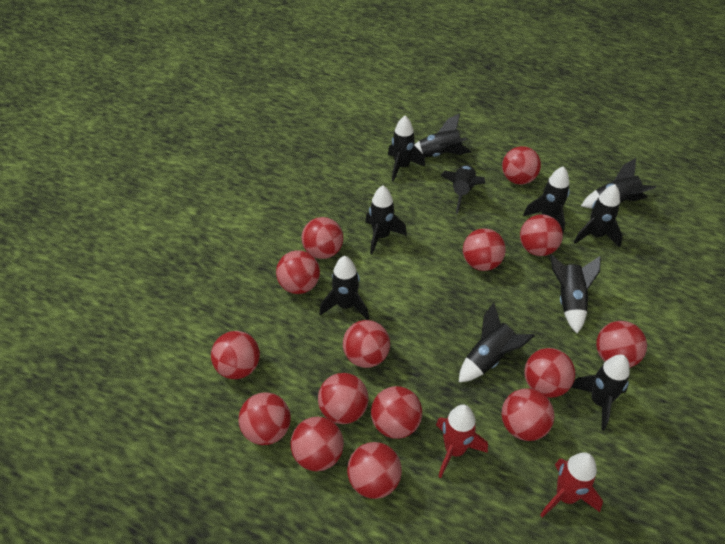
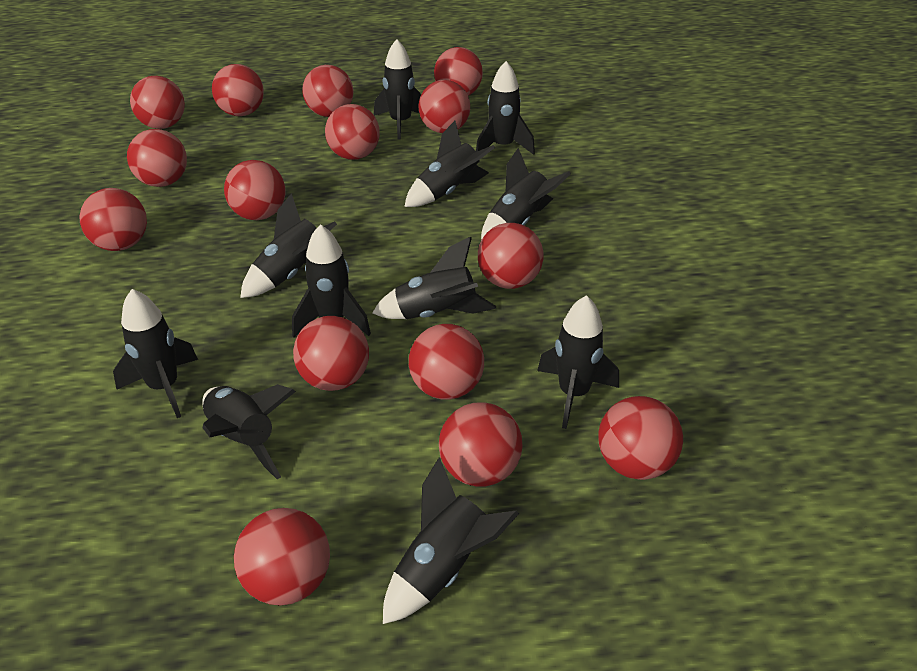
red rocket: 2 -> 0

